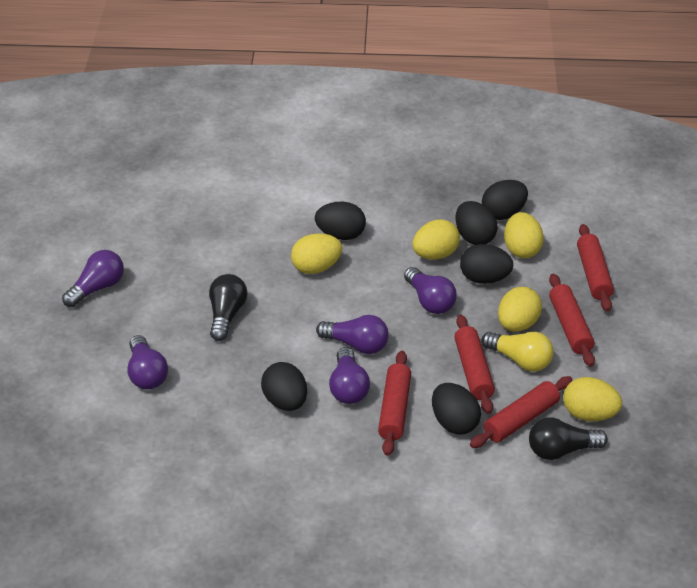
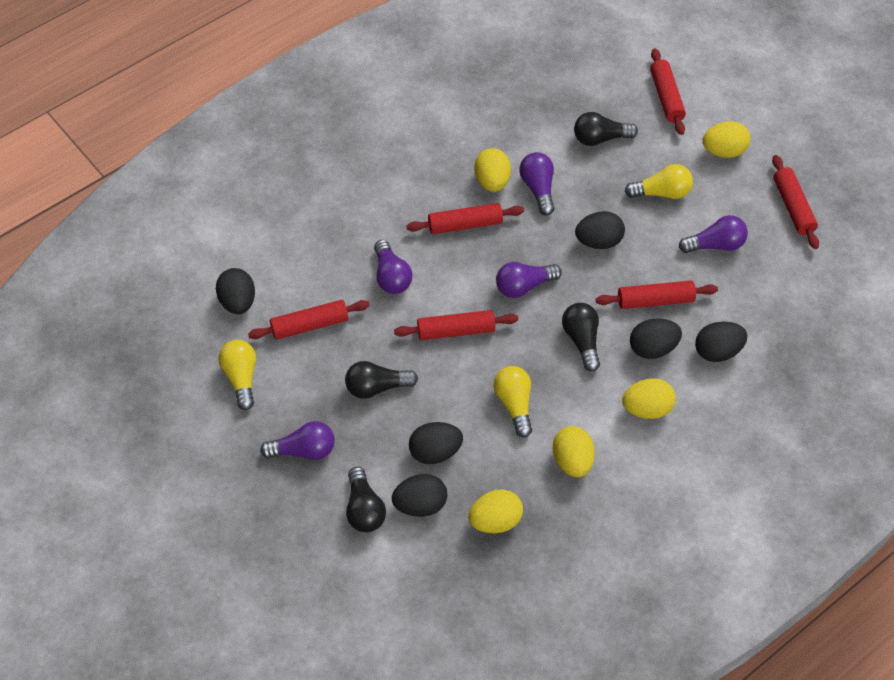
black light bulb: 2 -> 4
red rolling pin: 5 -> 6
yellow light bulb: 1 -> 3

